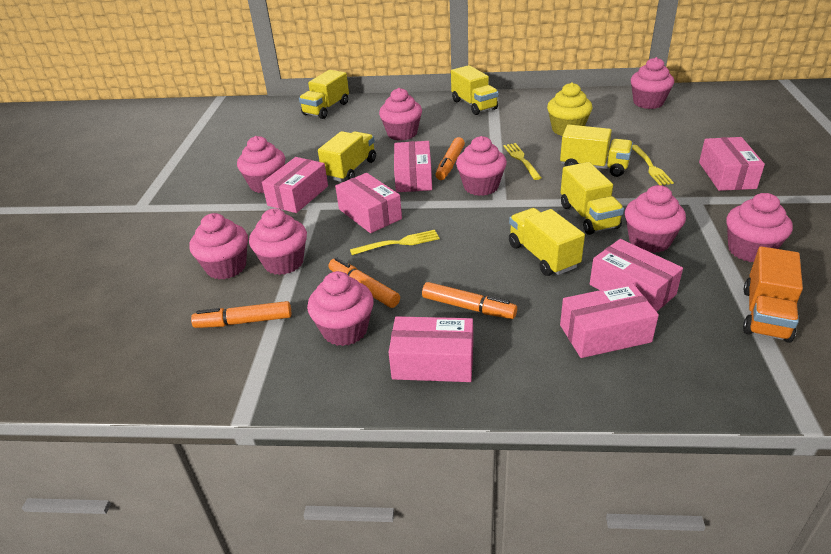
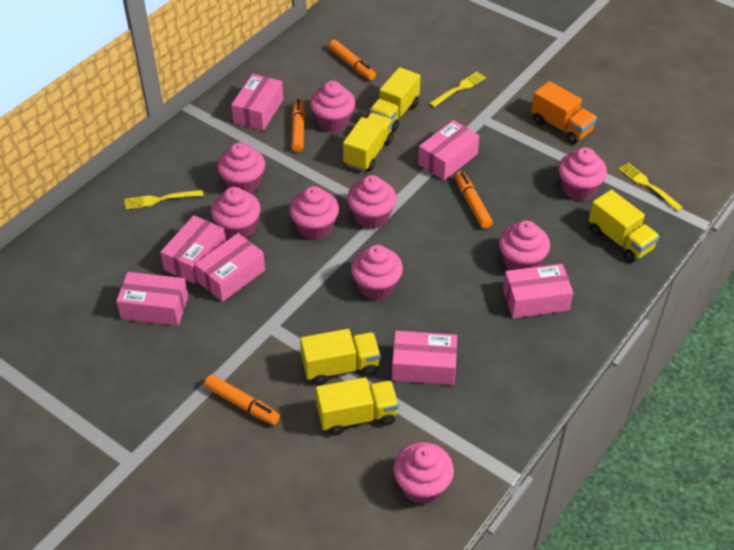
yellow cupcake: 1 -> 0
yellow truck: 6 -> 5

